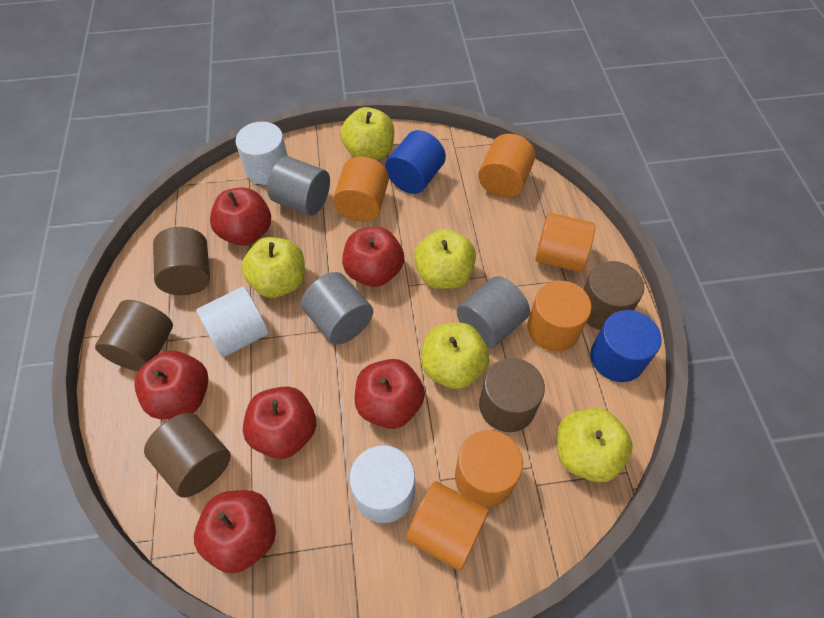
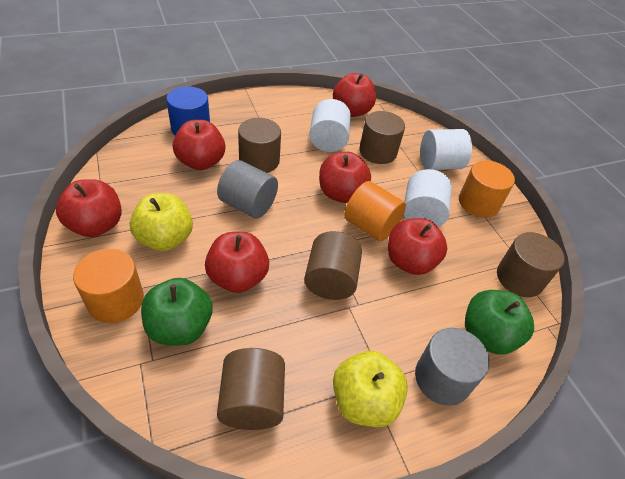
blue cylinder: 2 -> 1
green apple: 0 -> 2
grey cylinder: 3 -> 2
orange cylinder: 6 -> 3
yellow apple: 5 -> 2

